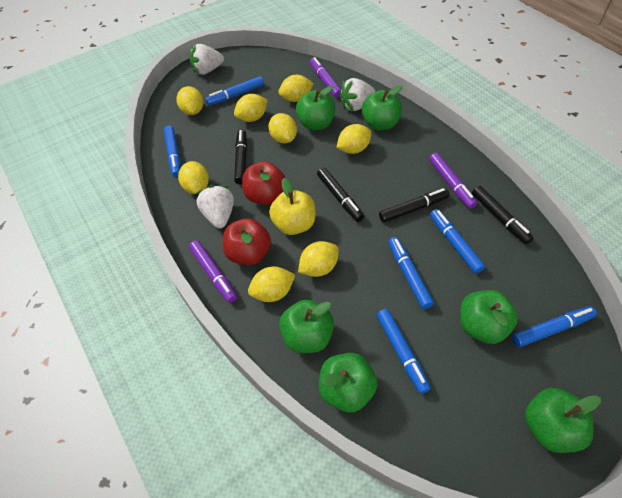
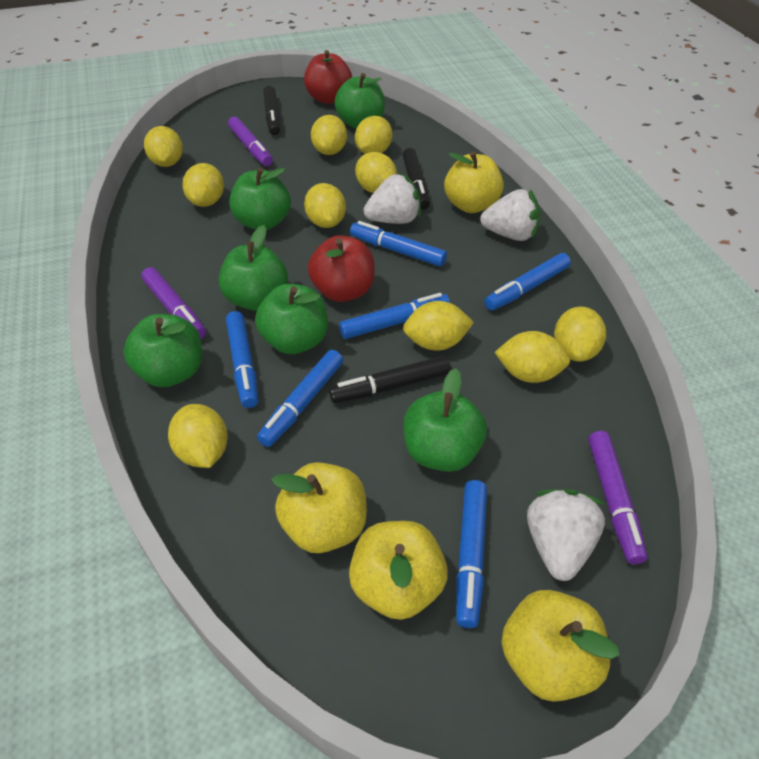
black marker: 4 -> 3
yellow apple: 1 -> 4
yellow lemon: 8 -> 10

